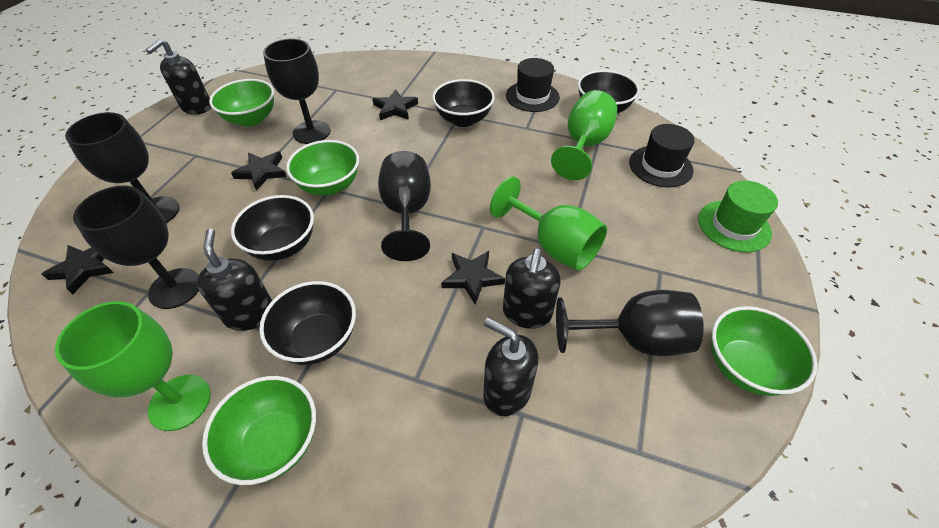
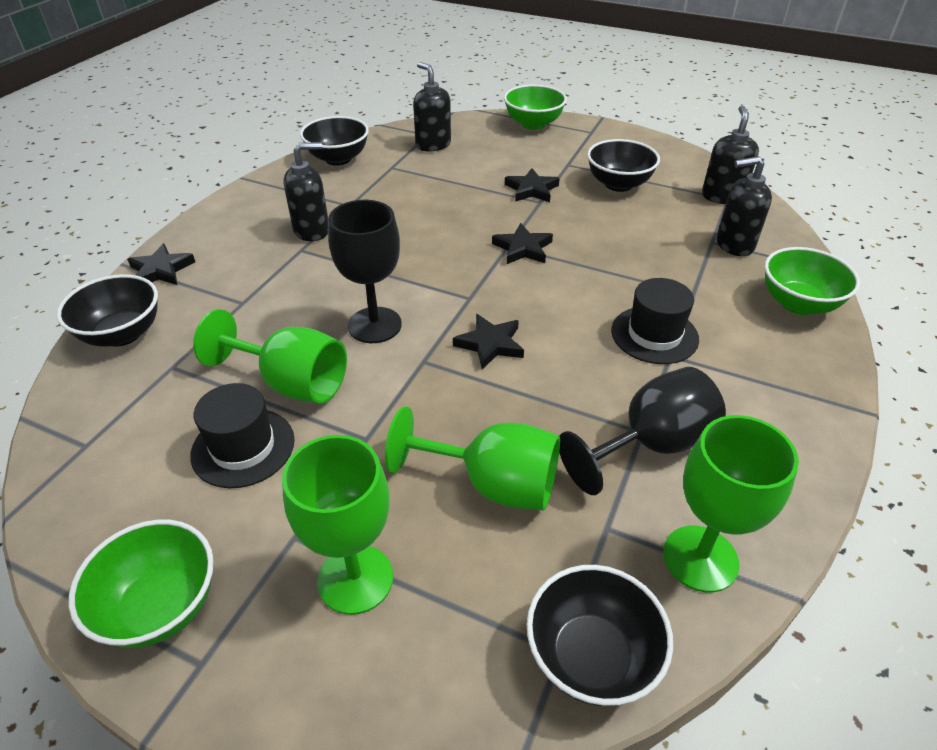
black goblet: 5 -> 2
green bowl: 4 -> 3
green goblet: 3 -> 4
green hat: 1 -> 0

